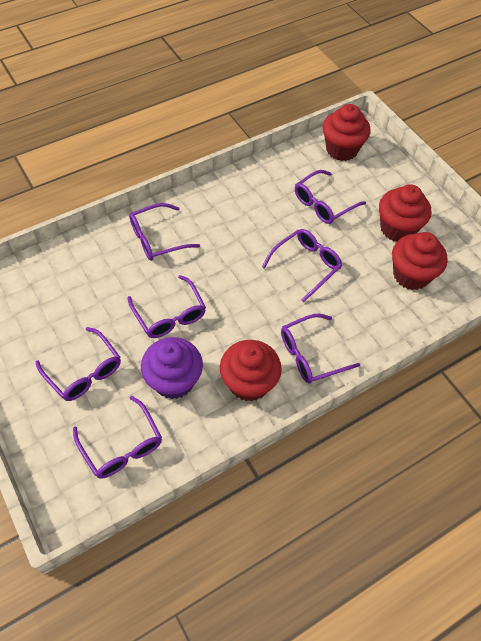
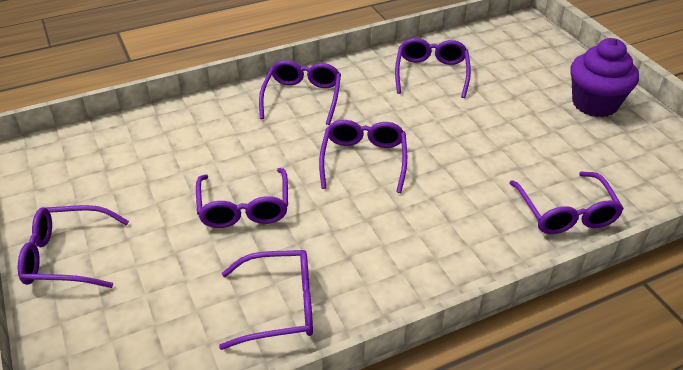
red cupcake: 4 -> 0

